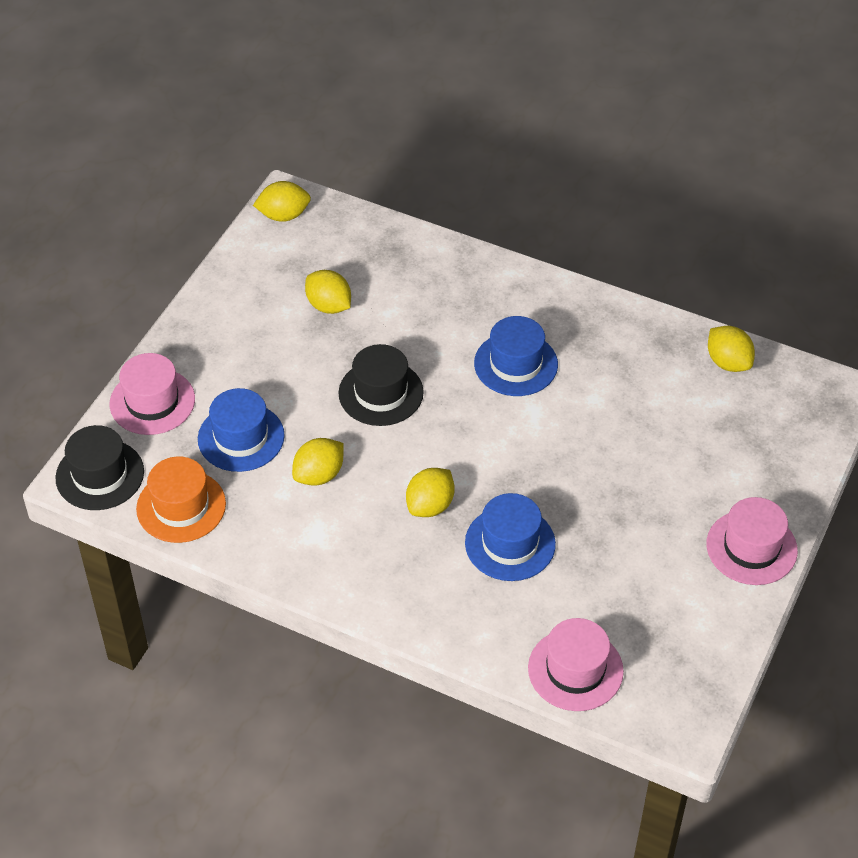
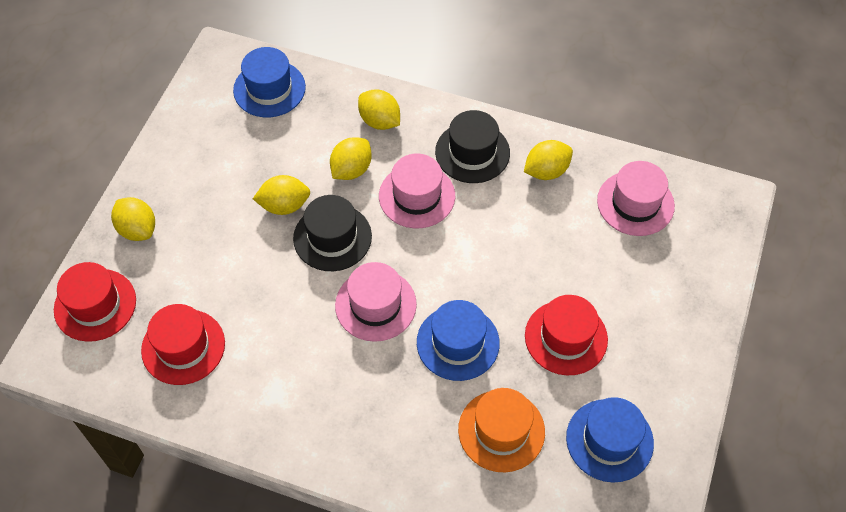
red hat: 0 -> 3

